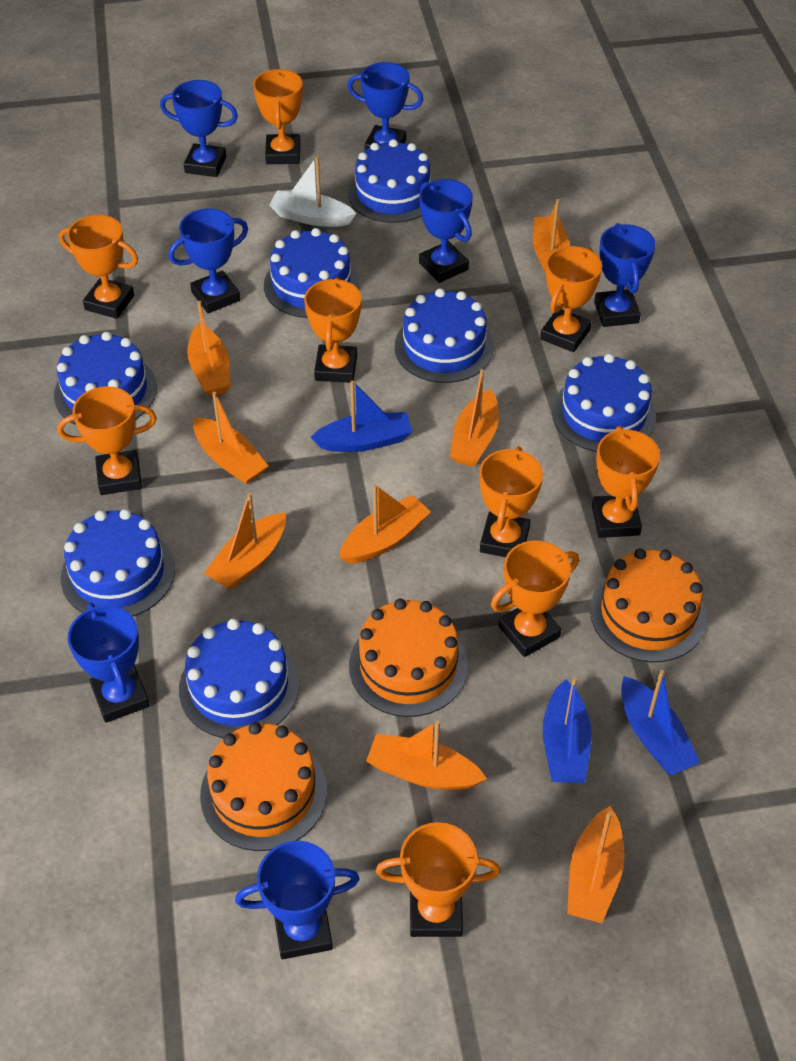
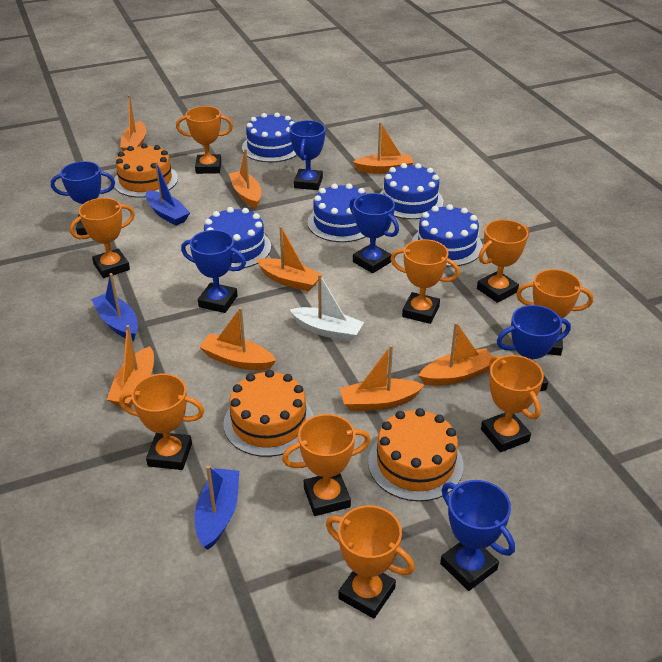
blue cake: 7 -> 5
blue trophy: 7 -> 6

